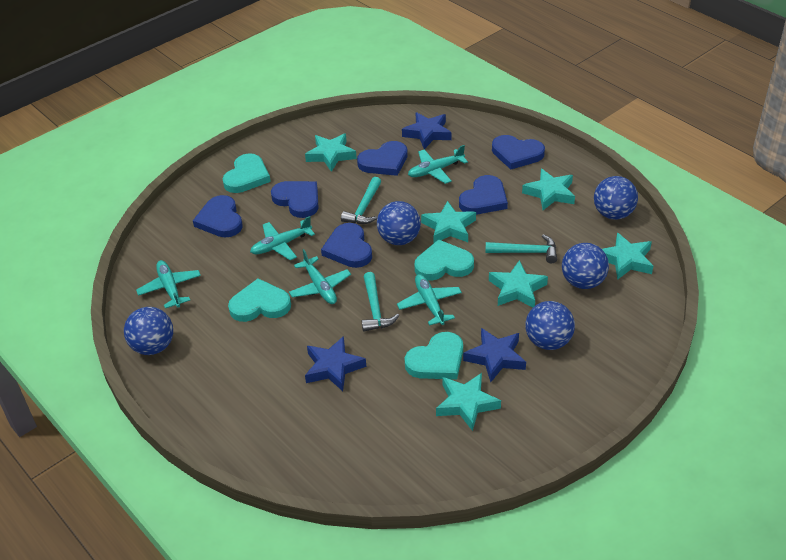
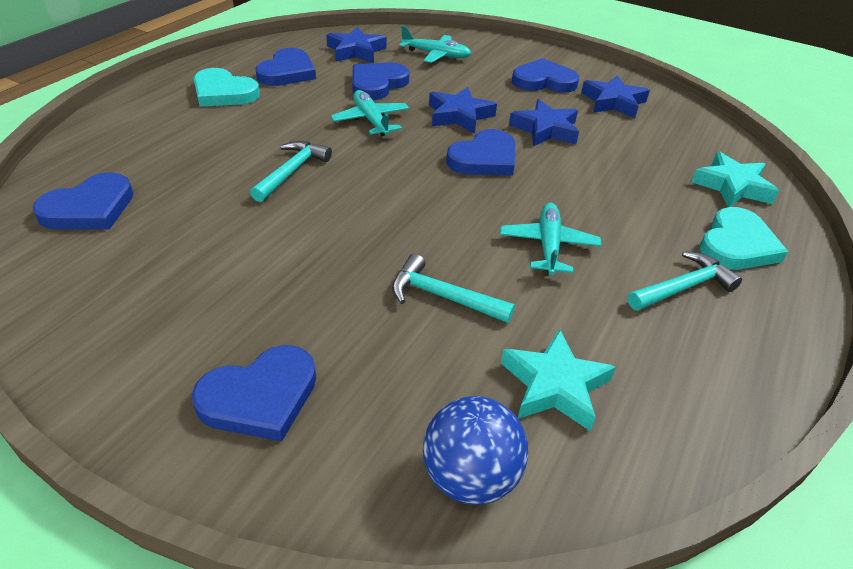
blue ball: 5 -> 1
blue star: 3 -> 4
turquoise heart: 4 -> 2
turquoise plane: 5 -> 3
turquoise star: 6 -> 2

